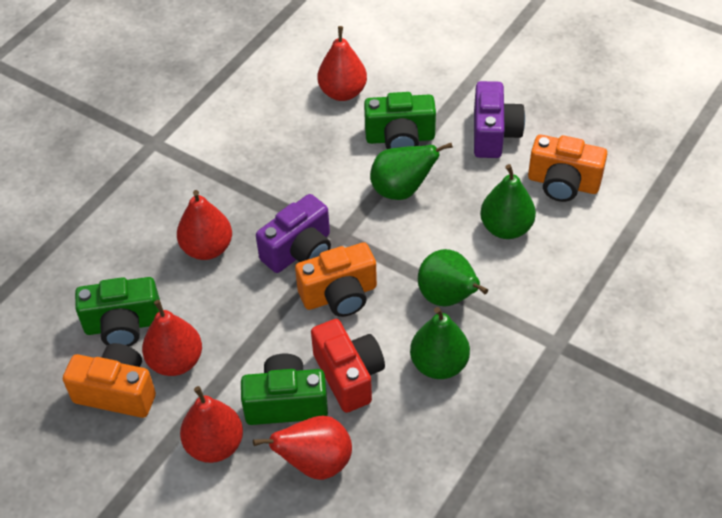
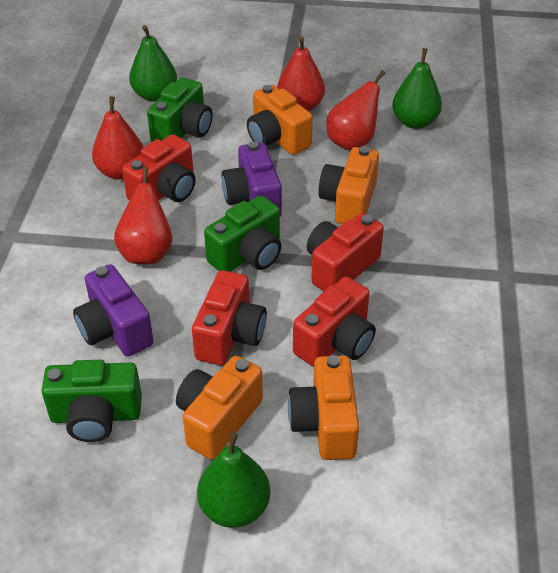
green pear: 4 -> 3
orange camera: 3 -> 4
red camera: 1 -> 4
red pear: 5 -> 4

